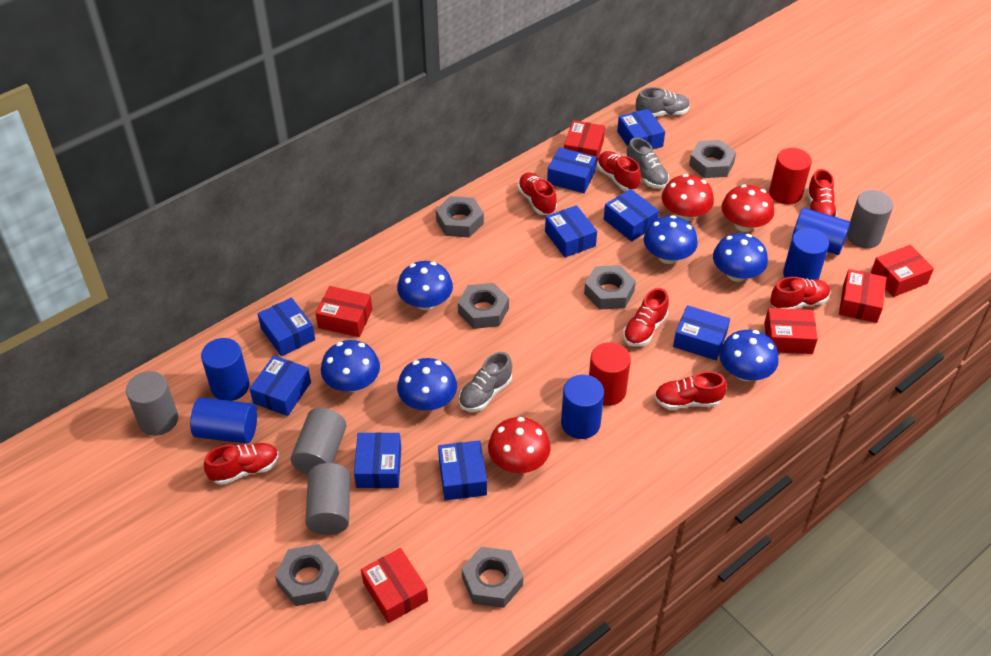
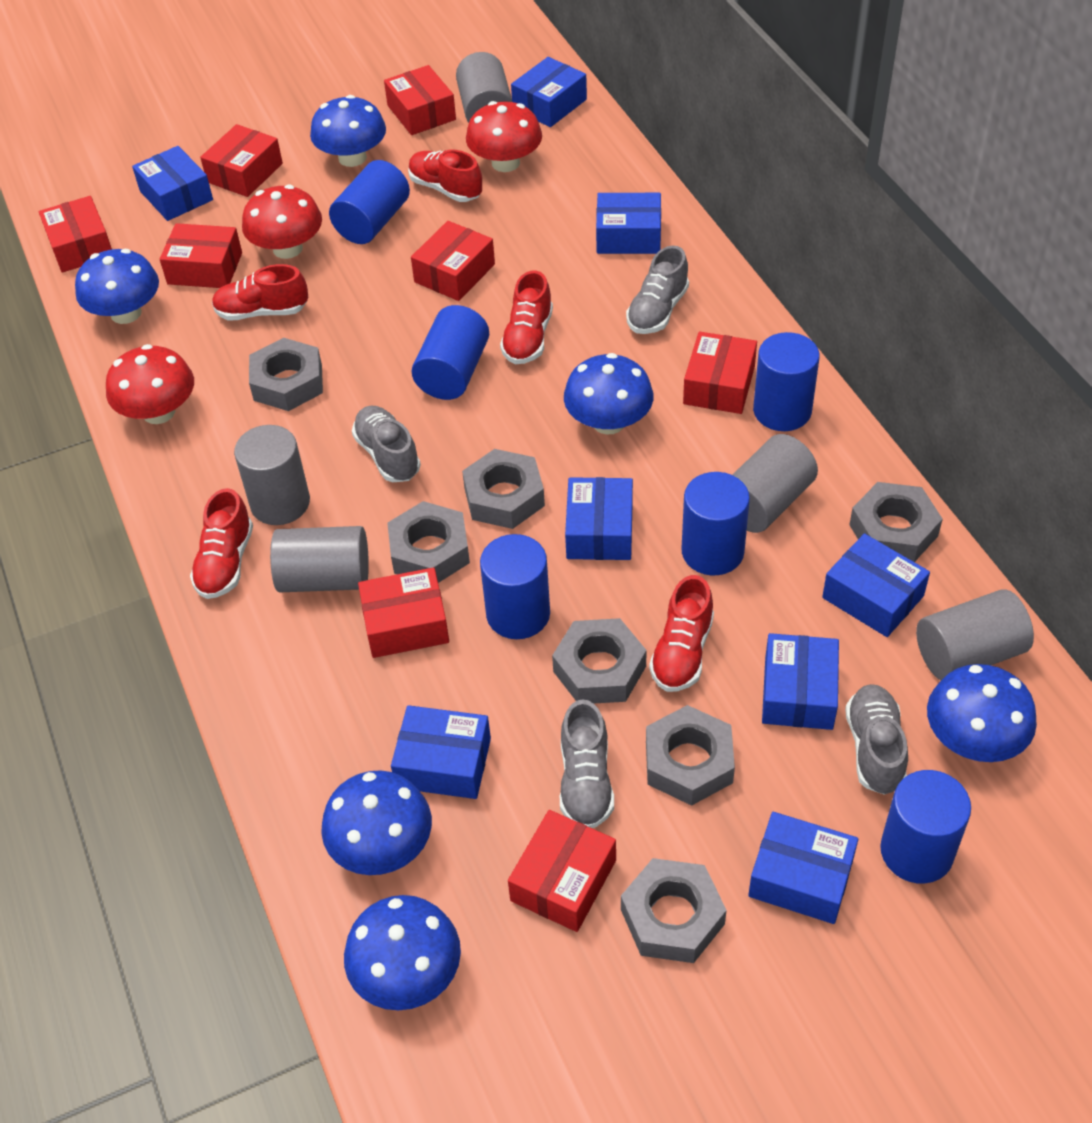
blue box: 9 -> 8
blue cylinder: 5 -> 6
grey cylinder: 4 -> 5
grey nut: 6 -> 7
grey shoe: 3 -> 4
red box: 6 -> 8
red cylinder: 2 -> 0
red shoe: 7 -> 5

